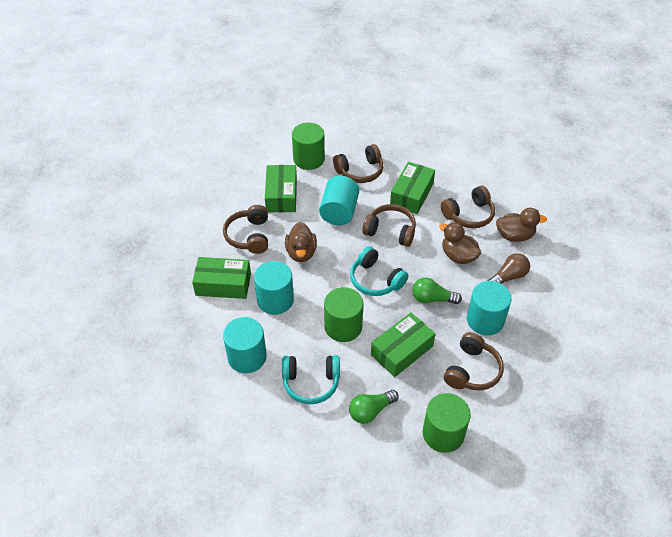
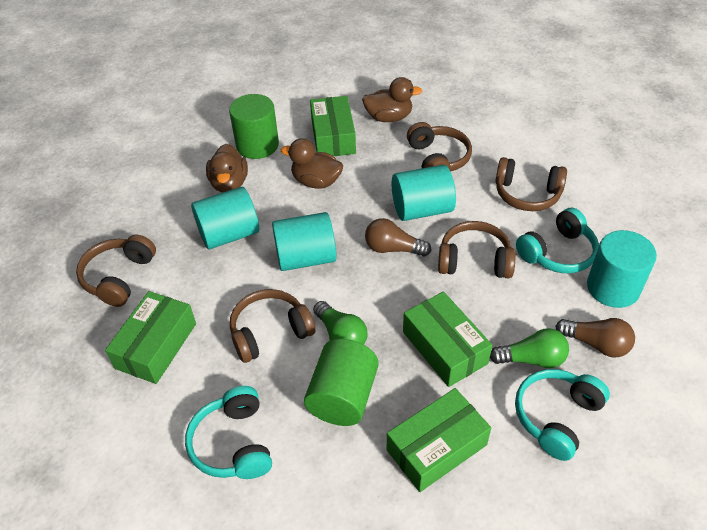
brown light bulb: 1 -> 2
green cylinder: 3 -> 2
turquoise headphones: 2 -> 3

